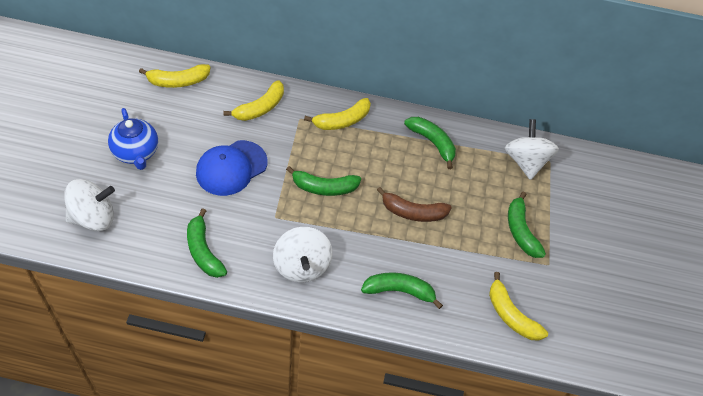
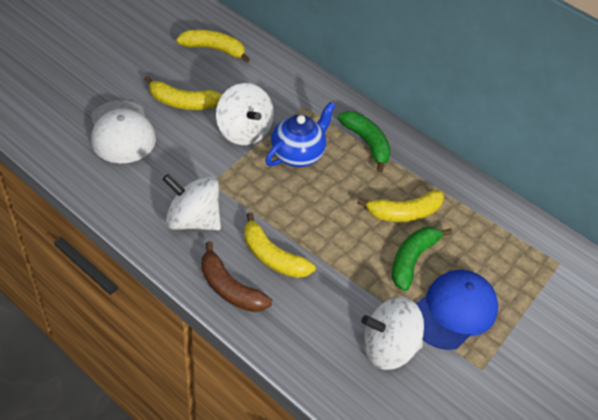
green banana: 5 -> 2
white cap: 0 -> 1

